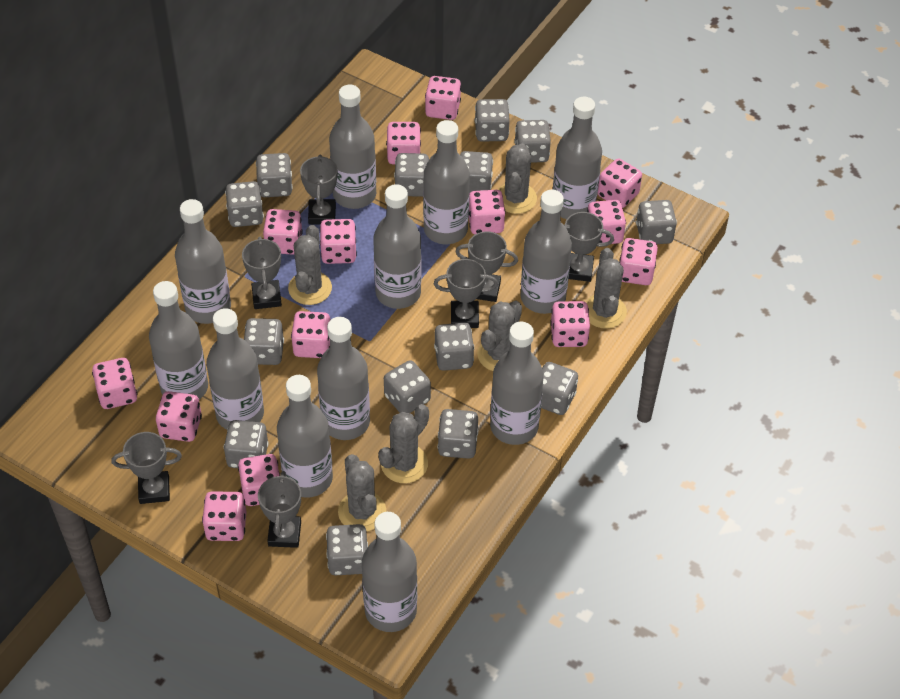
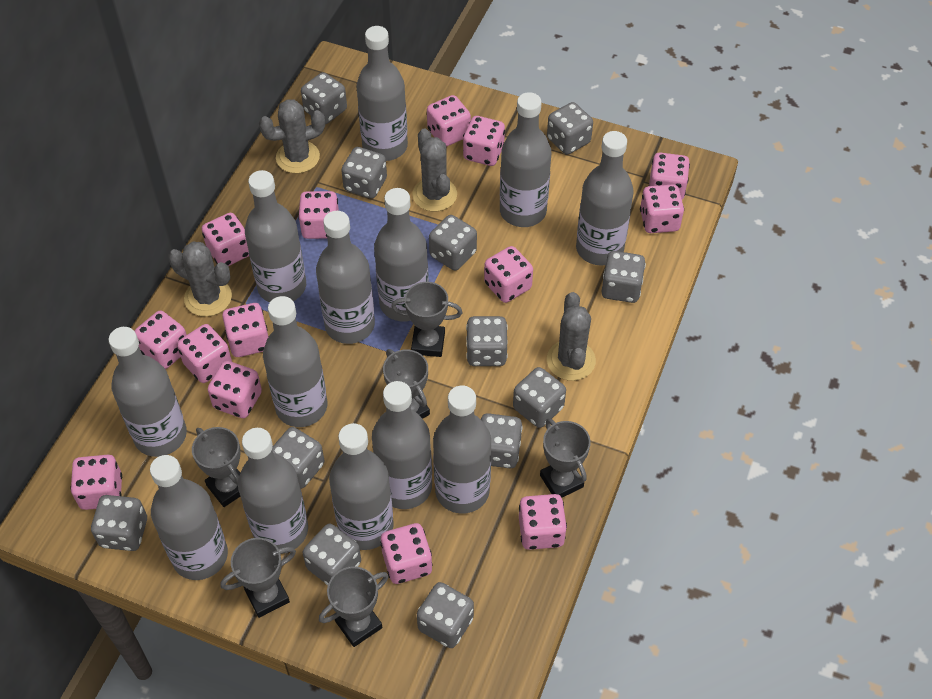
grey bottle: 12 -> 13
grey cactus: 6 -> 4
grey dice: 14 -> 12
grey trophy: 7 -> 6

